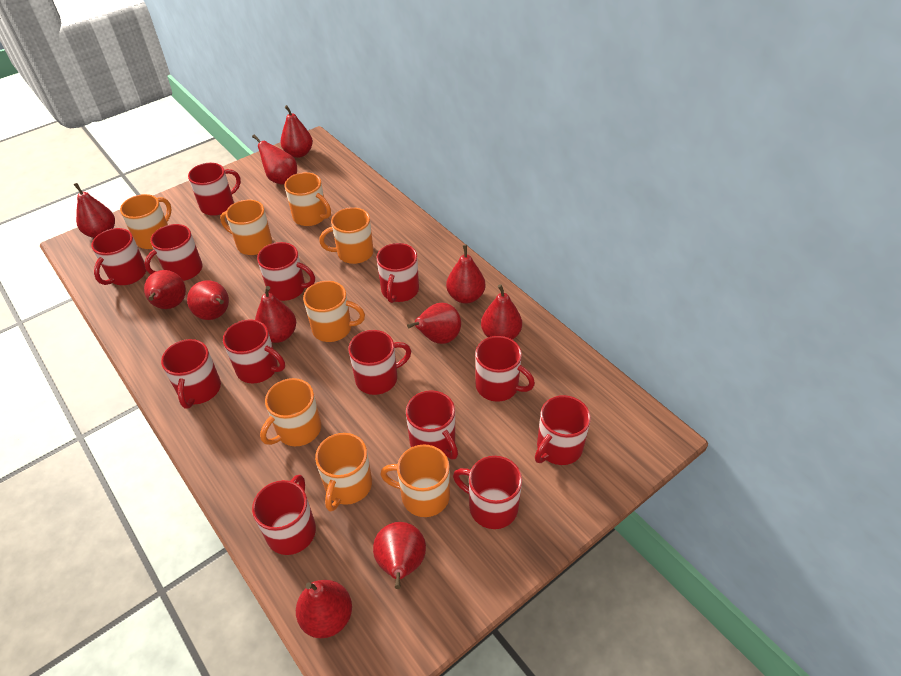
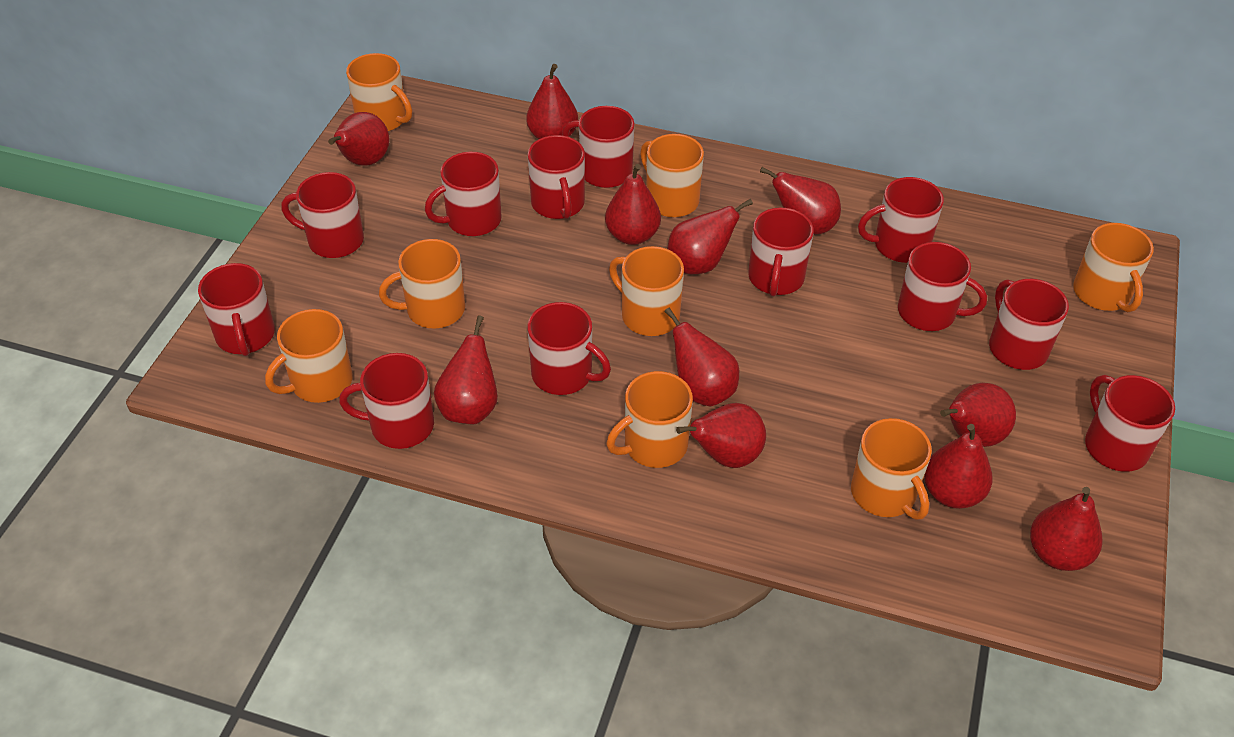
red mug: 13 -> 12

